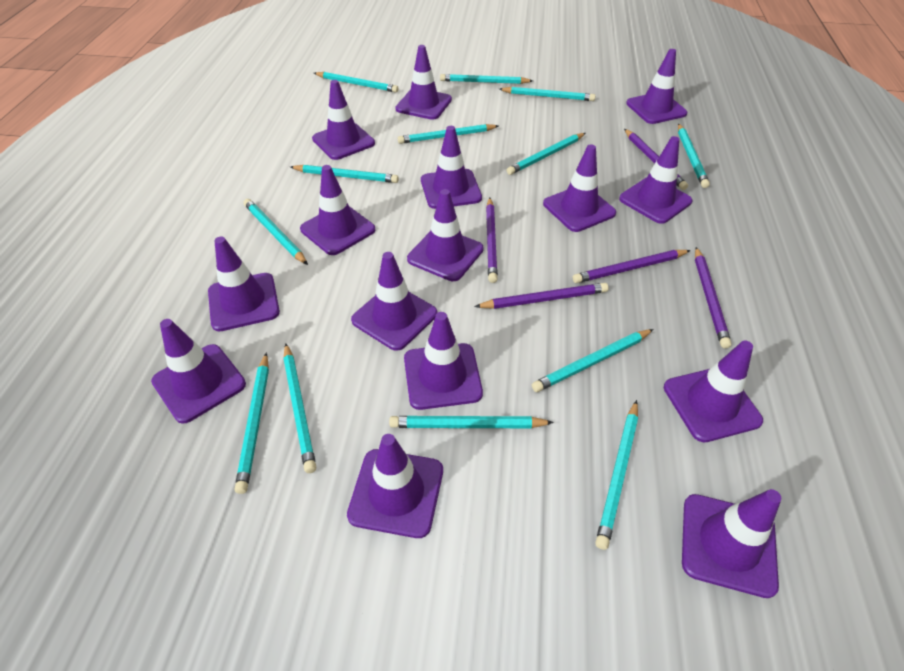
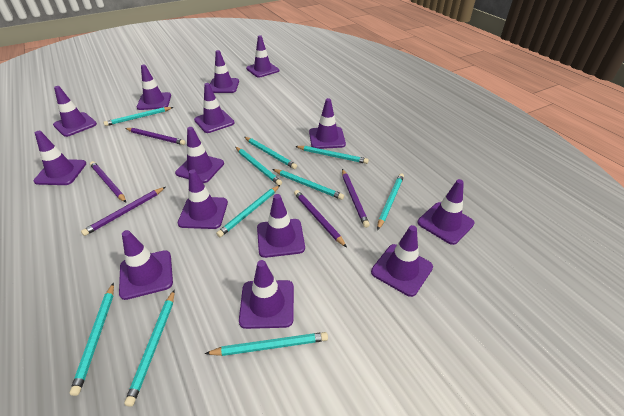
purple traffic cone: 15 -> 14
turquoise pencil: 13 -> 10

